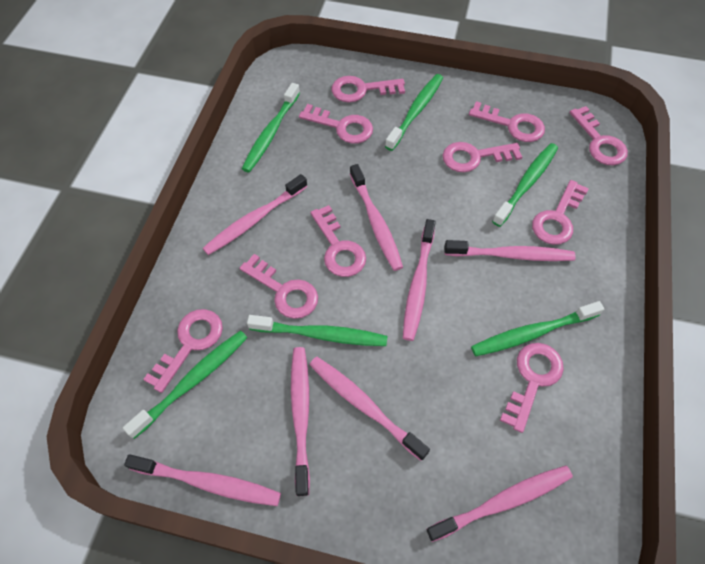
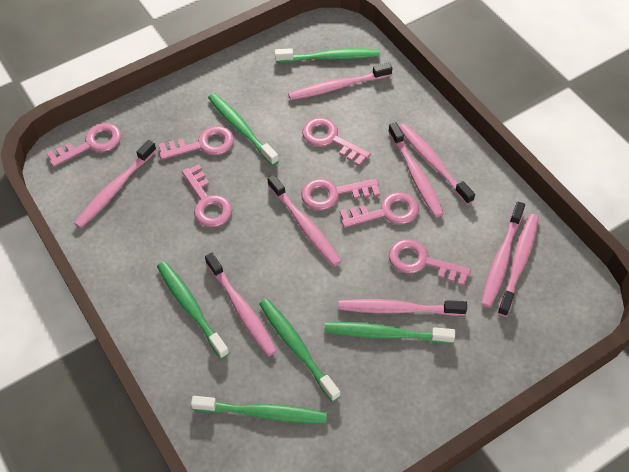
pink key: 10 -> 7
pink toothbrush: 8 -> 9

